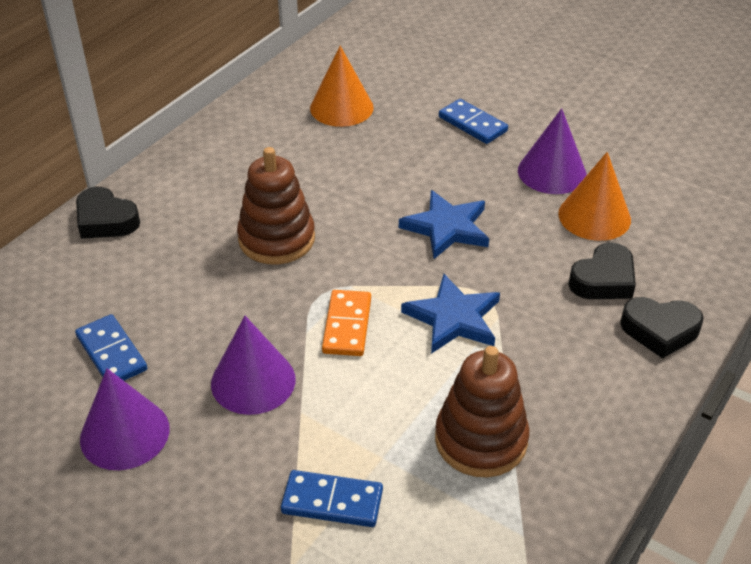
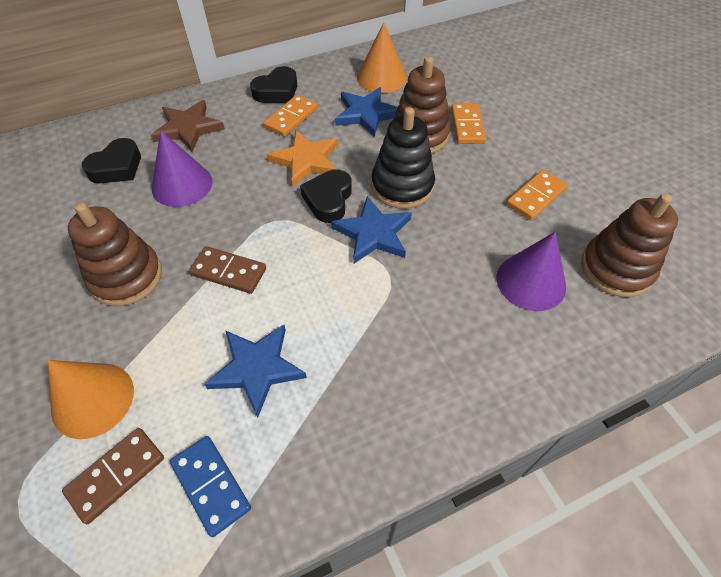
black stacking toy: 0 -> 1
blue domino: 3 -> 1
blue star: 2 -> 3
brown domino: 0 -> 2
brown stacking toy: 2 -> 3
brown star: 0 -> 1
orange domino: 1 -> 3
orange star: 0 -> 1
purple cone: 3 -> 2

